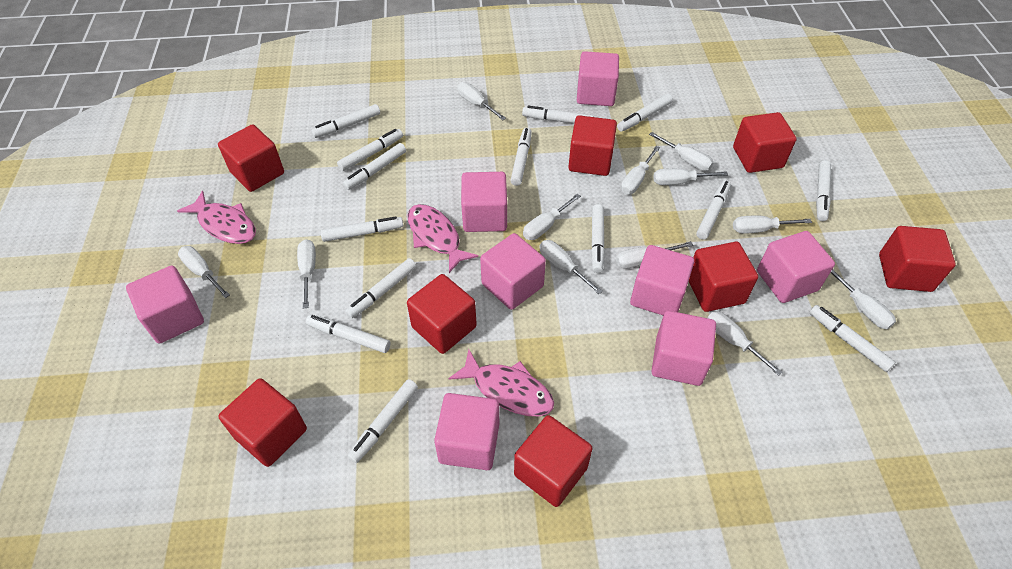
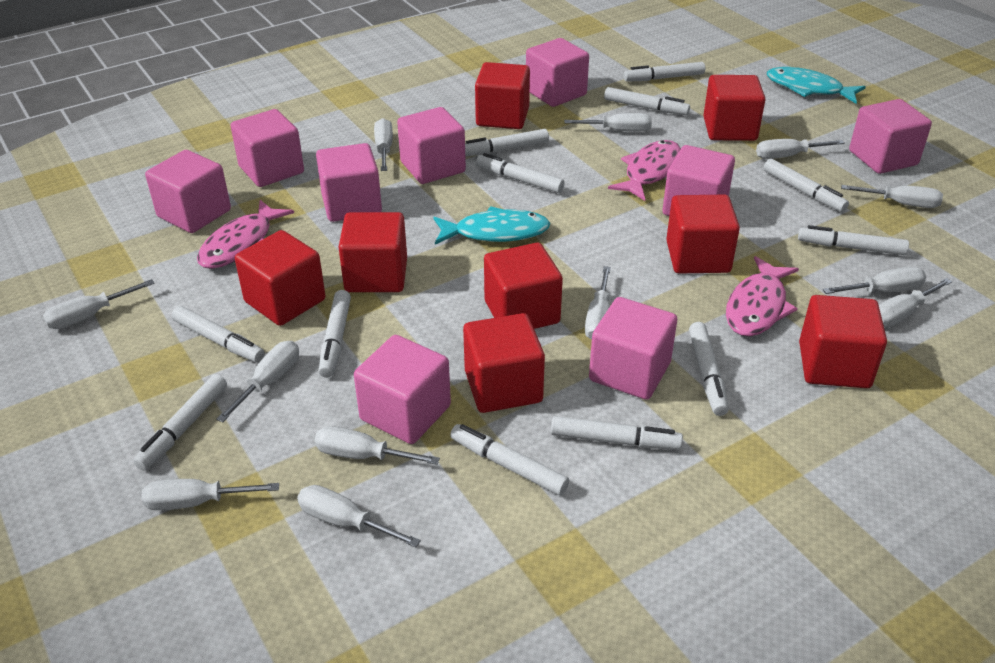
pink cube: 8 -> 9
turquoise fish: 0 -> 2
white marker: 14 -> 12

